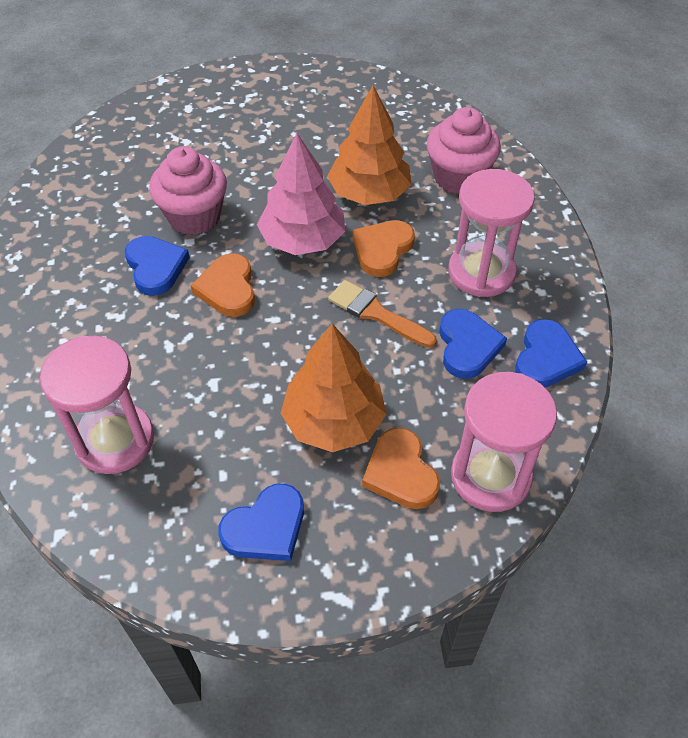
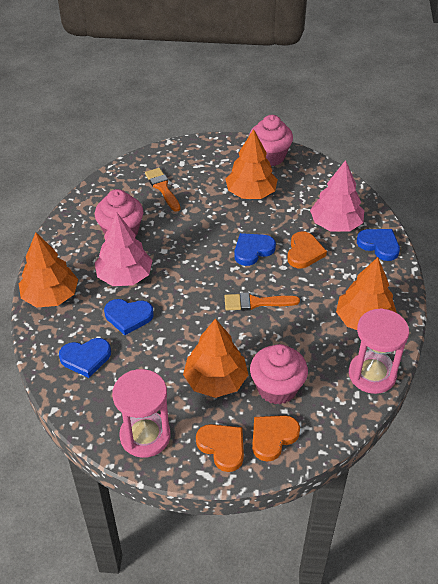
orange brush: 1 -> 2
orange tree: 2 -> 4
pink cupcake: 2 -> 3
pink hourglass: 3 -> 2
pink tree: 1 -> 2

